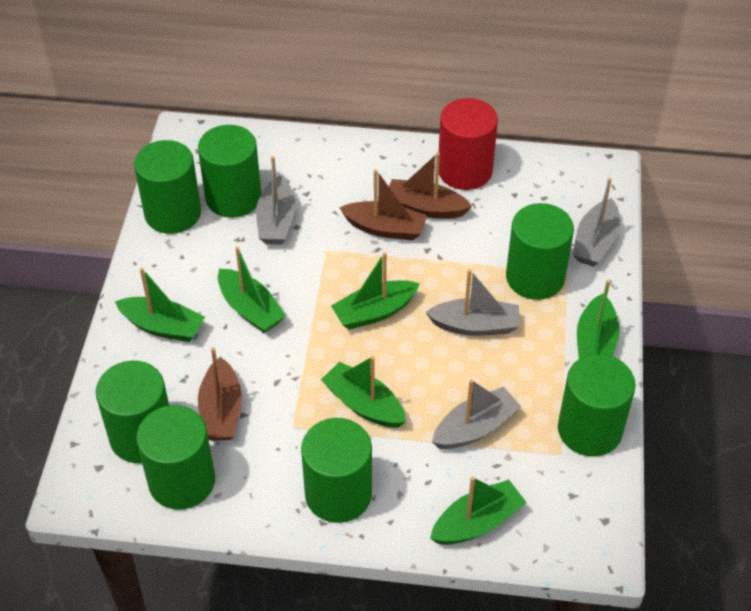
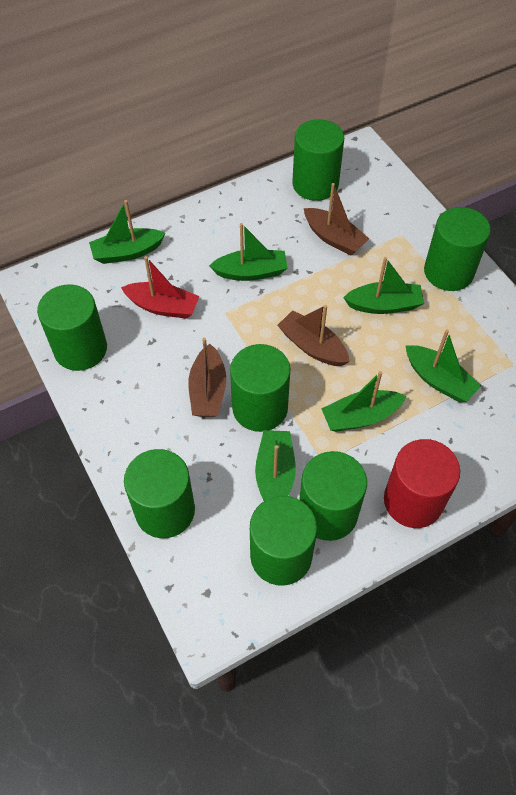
grey boat: 4 -> 0
red boat: 0 -> 1

